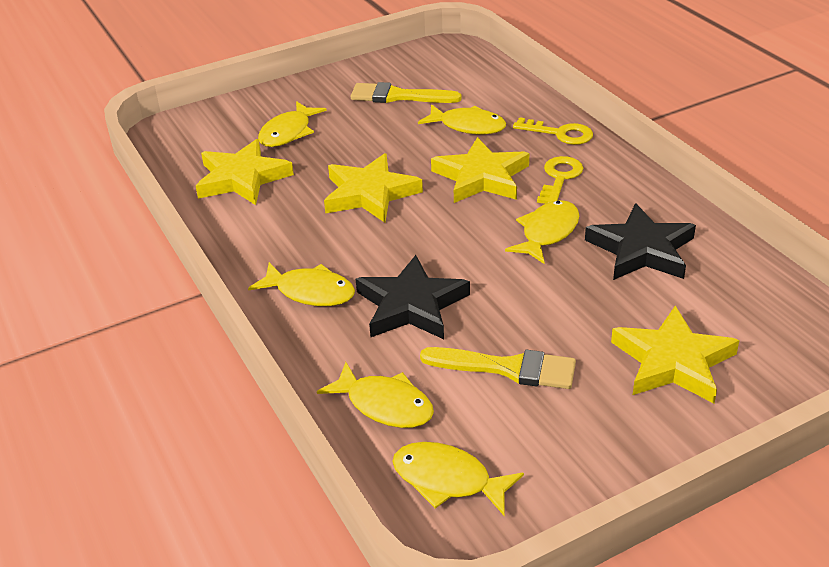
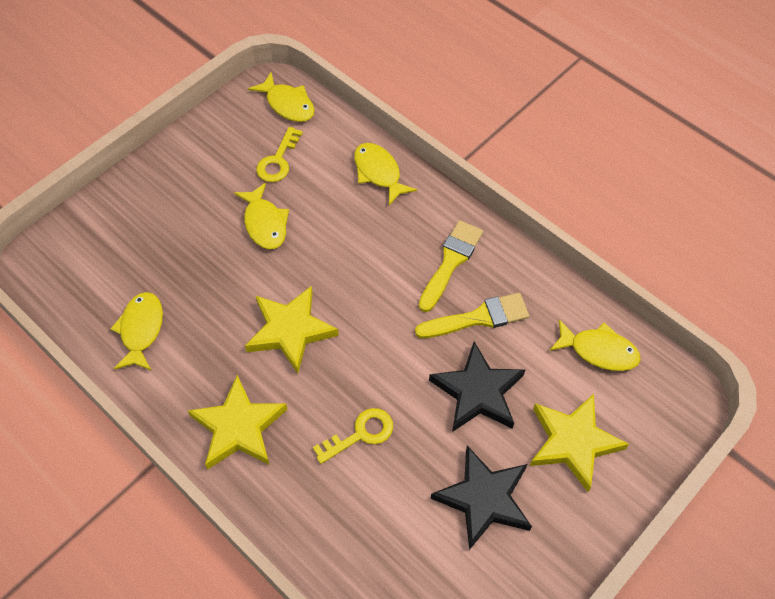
yellow fish: 6 -> 5
yellow star: 4 -> 3

